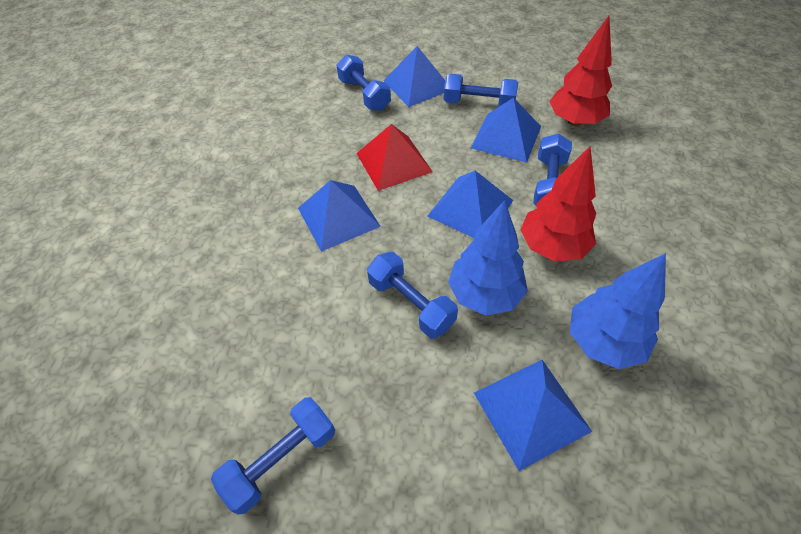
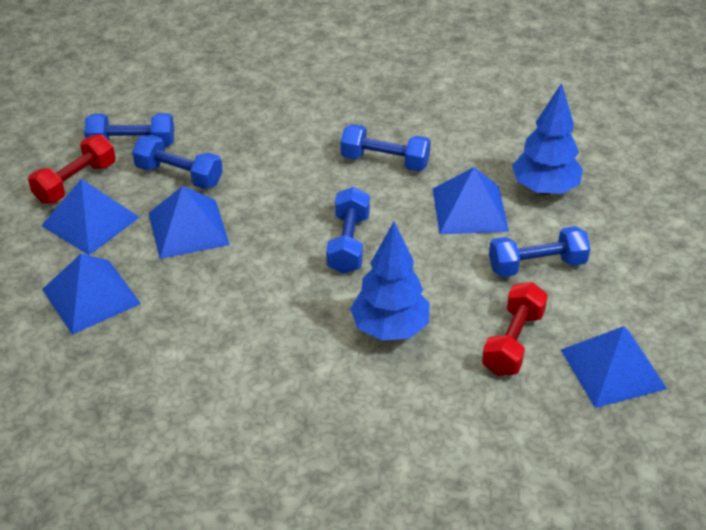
red dumbbell: 0 -> 2
red pyramid: 1 -> 0
red tree: 2 -> 0

